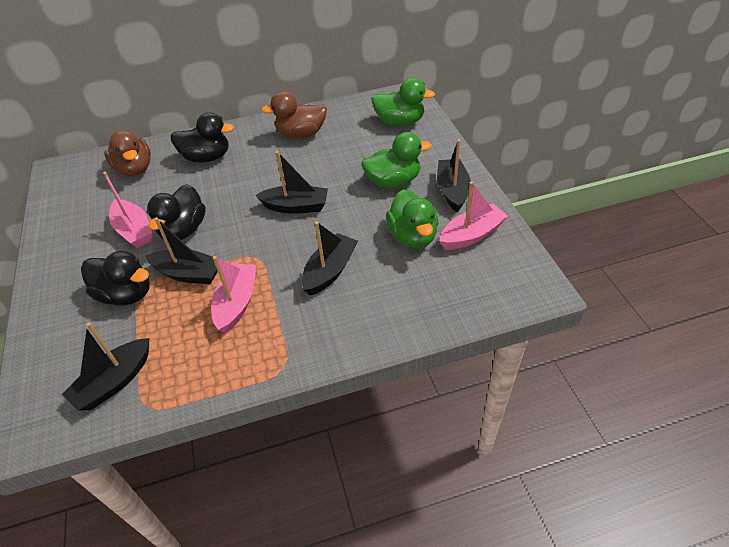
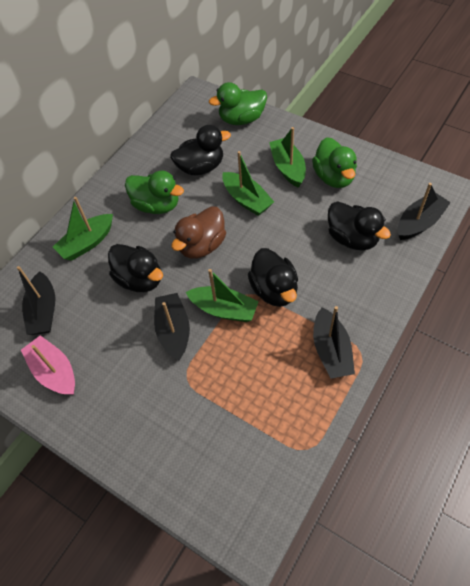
black boat: 5 -> 4
black duck: 3 -> 4
brown duck: 2 -> 1
green boat: 0 -> 4
pink boat: 3 -> 1

